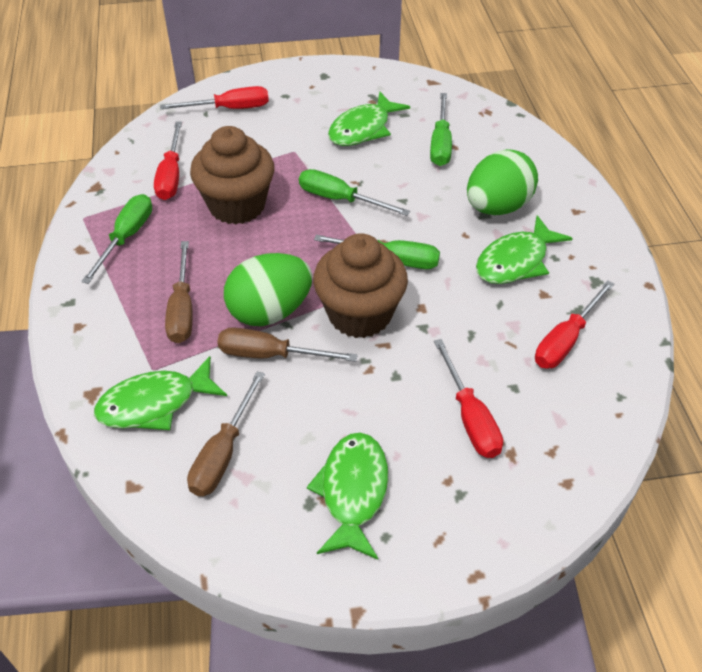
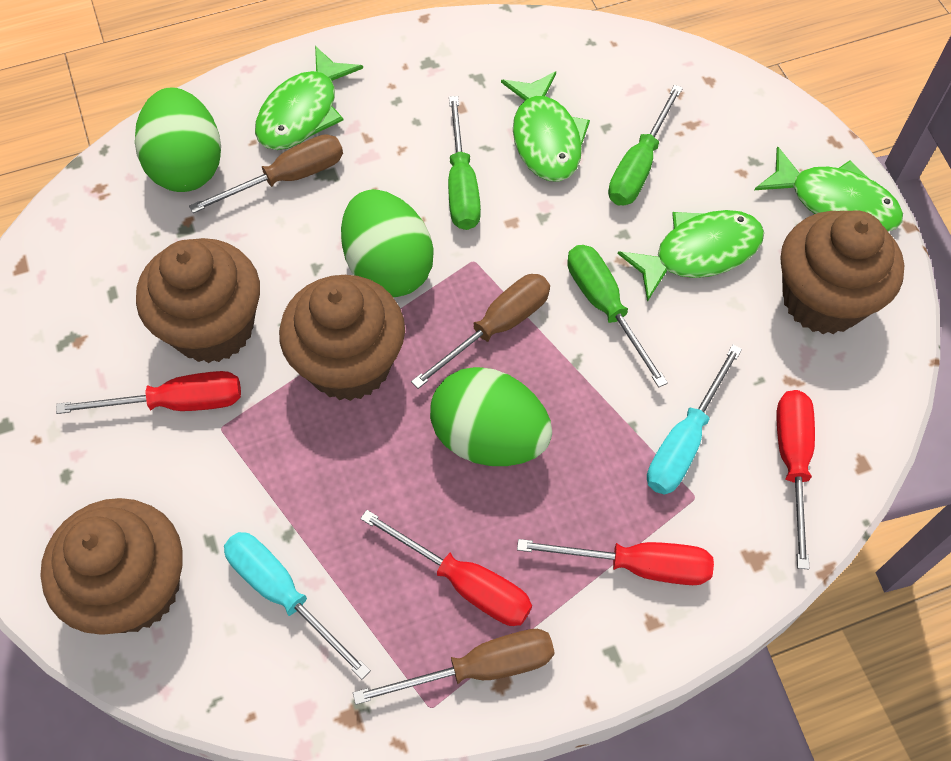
brown cupcake: 2 -> 4
green egg: 2 -> 3
green screwdriver: 4 -> 3
turquoise screwdriver: 0 -> 2

